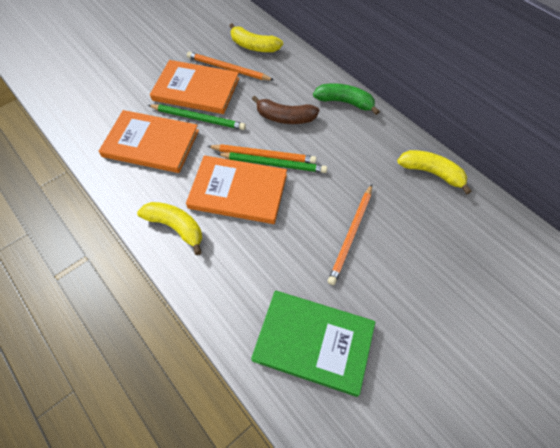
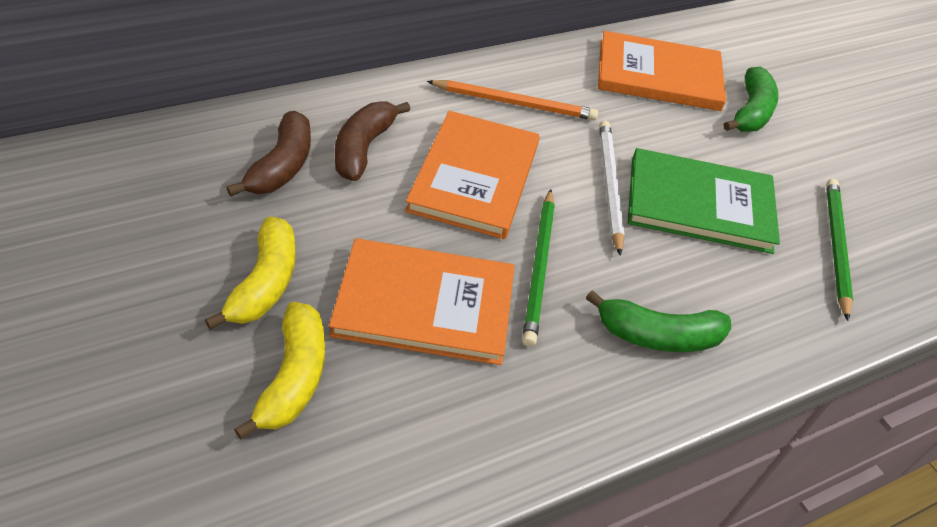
brown banana: 1 -> 2
green banana: 1 -> 2
orange pencil: 3 -> 1
white pencil: 0 -> 1
yellow banana: 3 -> 2

